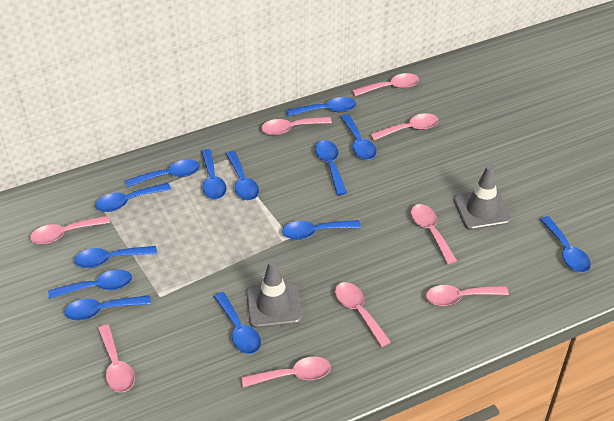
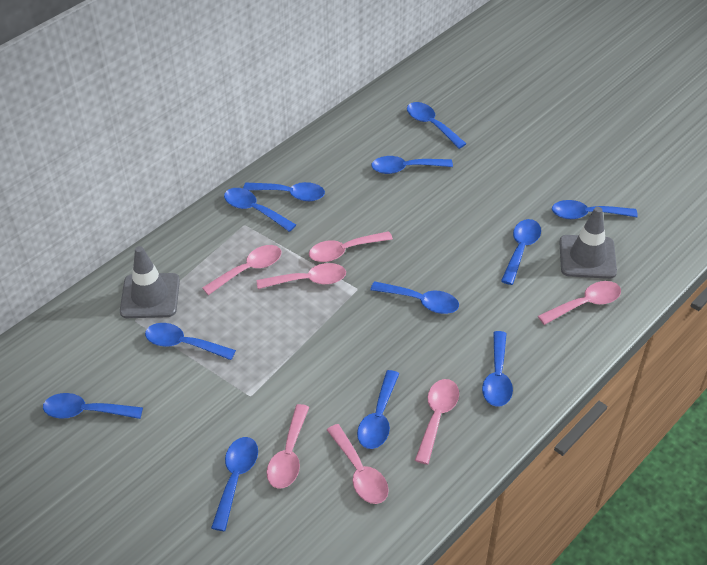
blue spoon: 13 -> 12
pink spoon: 9 -> 7

